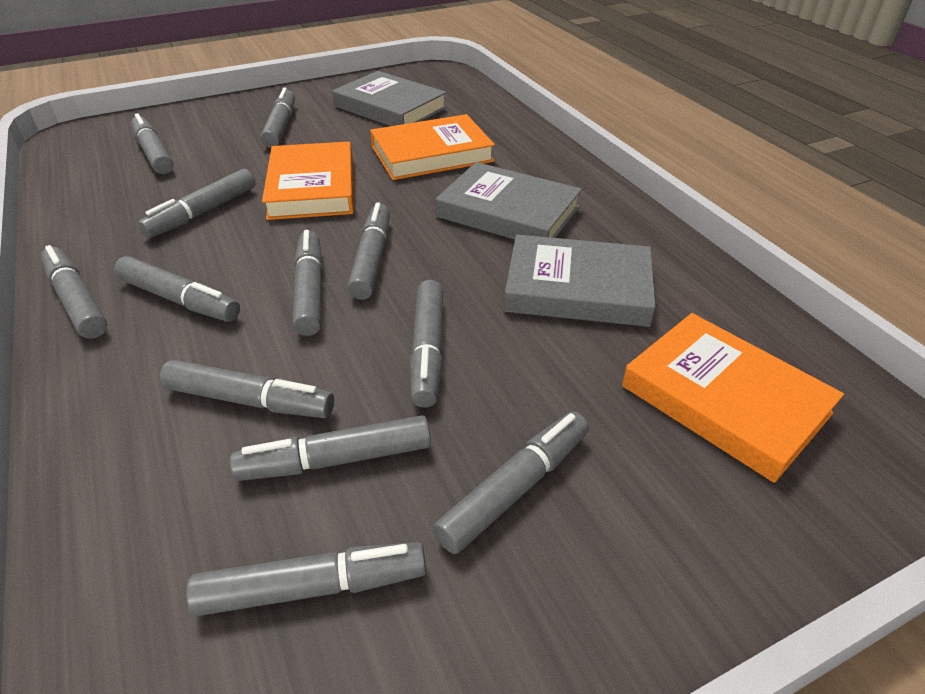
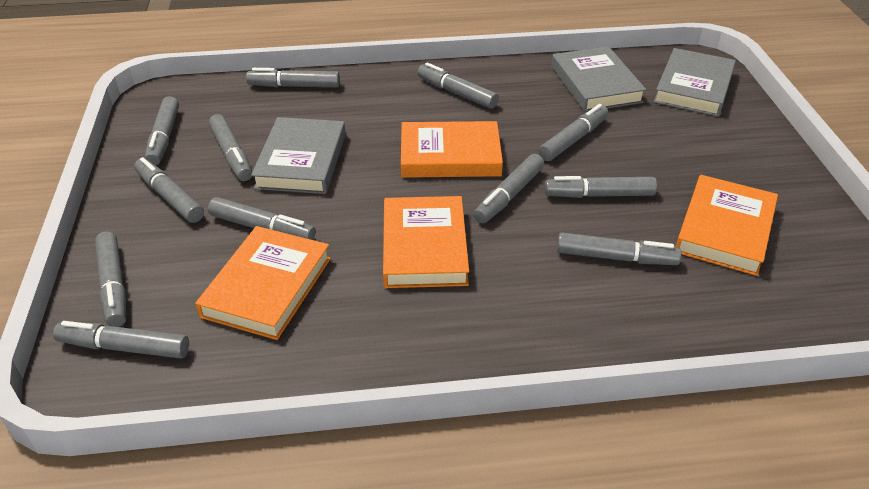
orange book: 3 -> 4

